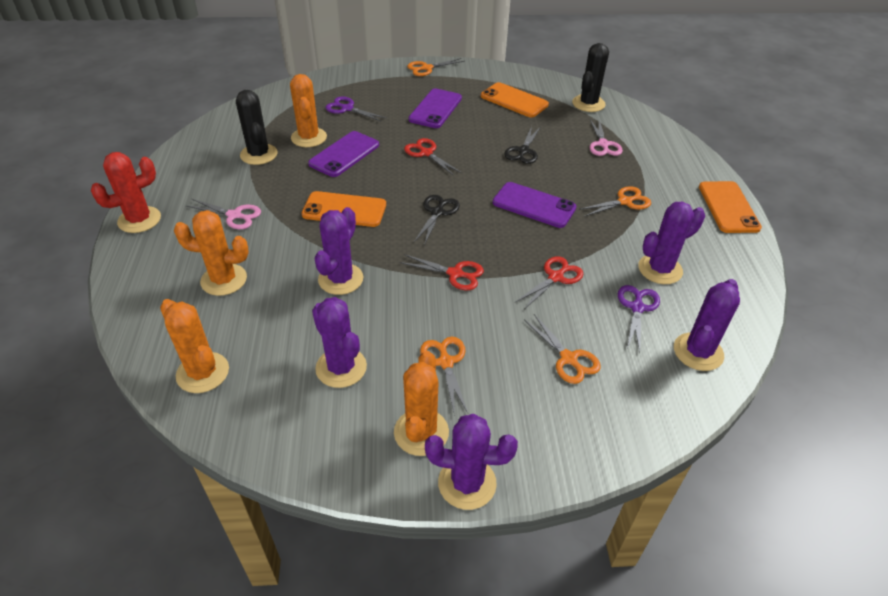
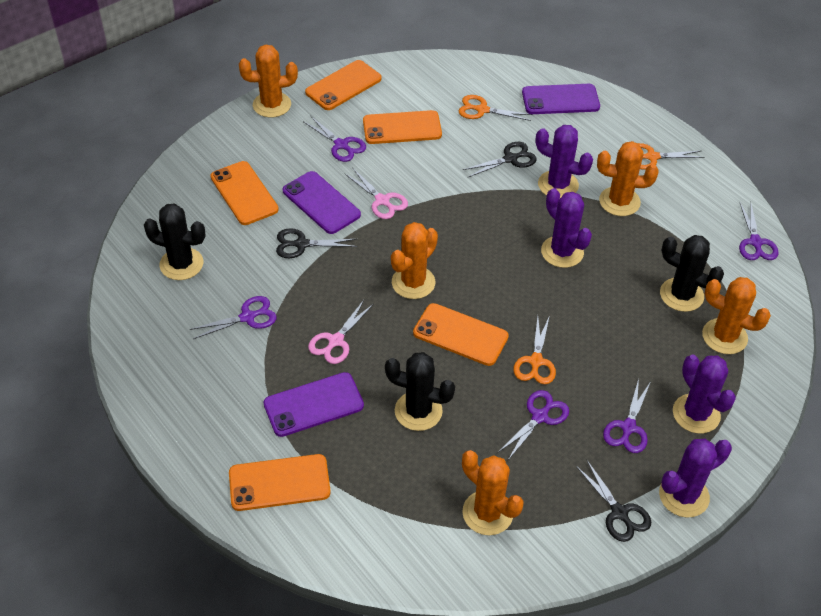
black cactus: 2 -> 3
black scissors: 2 -> 3
orange cactus: 4 -> 5
orange phone: 3 -> 5
orange scissors: 4 -> 3
purple cactus: 5 -> 4
purple scissors: 2 -> 5
red cactus: 1 -> 0
red scissors: 3 -> 0

